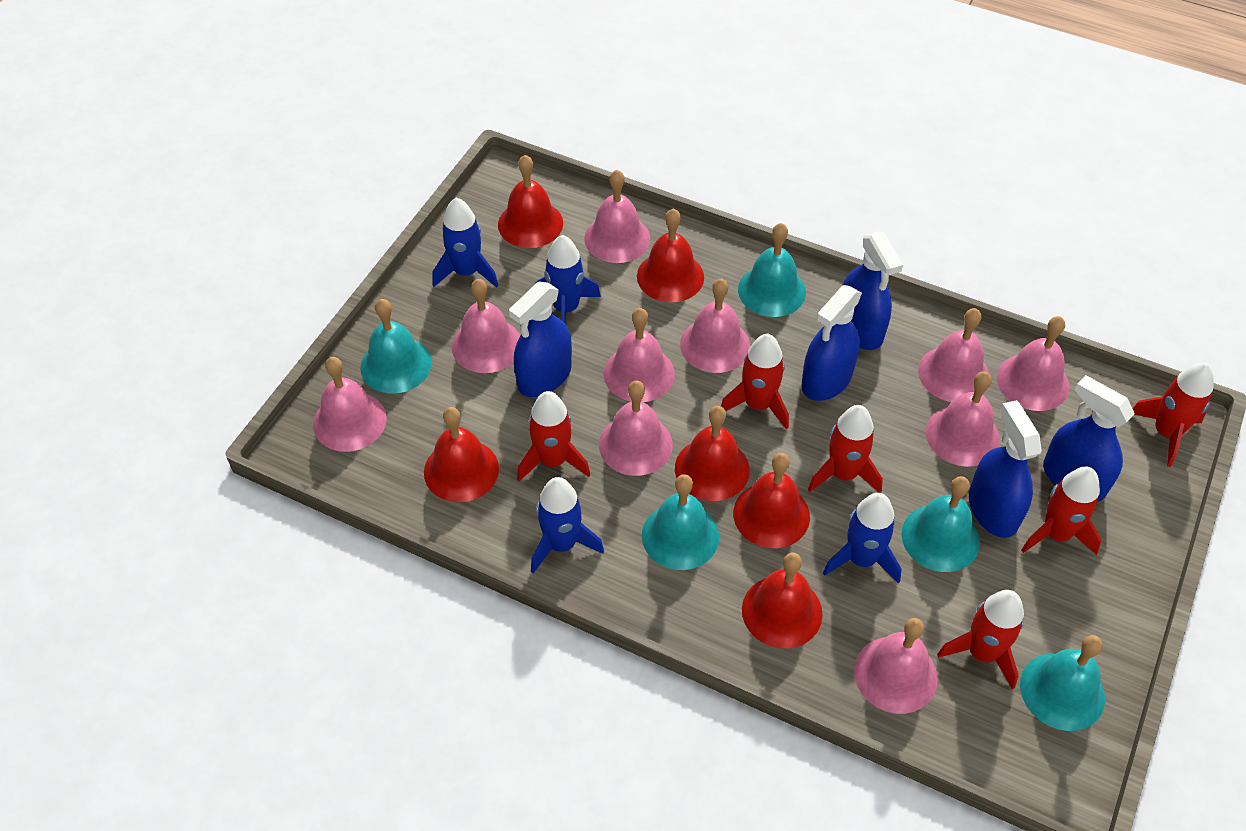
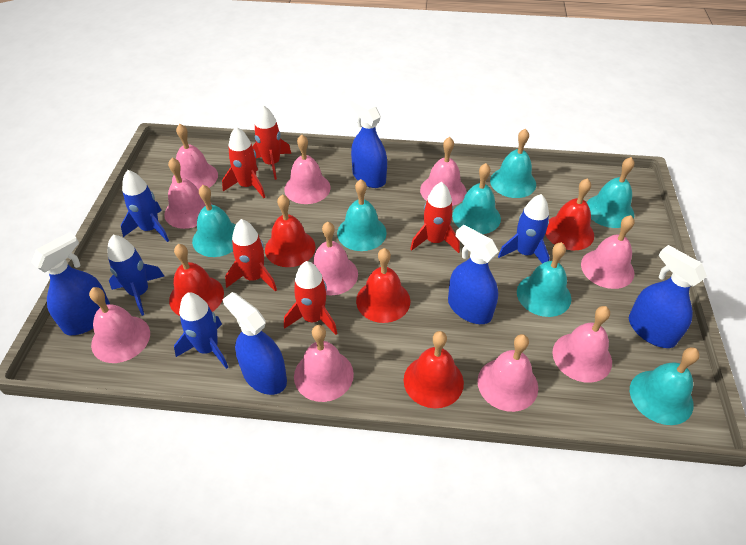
red bell: 6 -> 5
red rocket: 6 -> 5
turquoise bell: 5 -> 7

